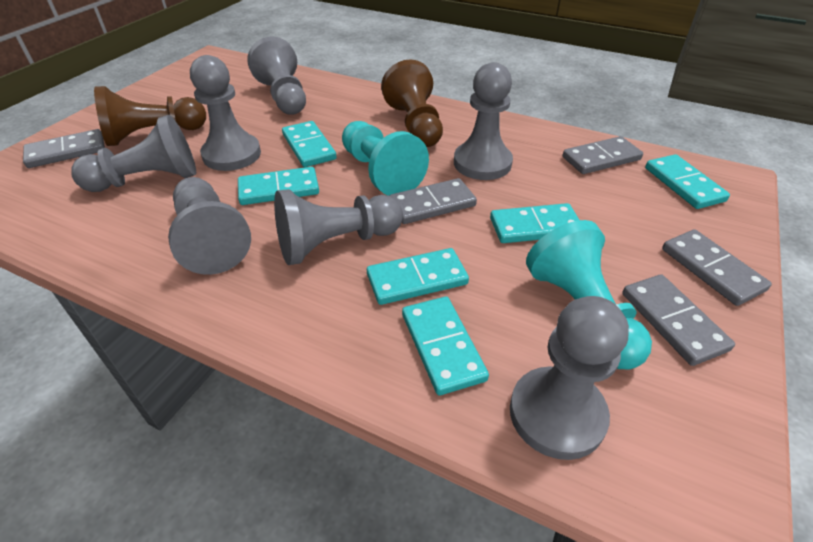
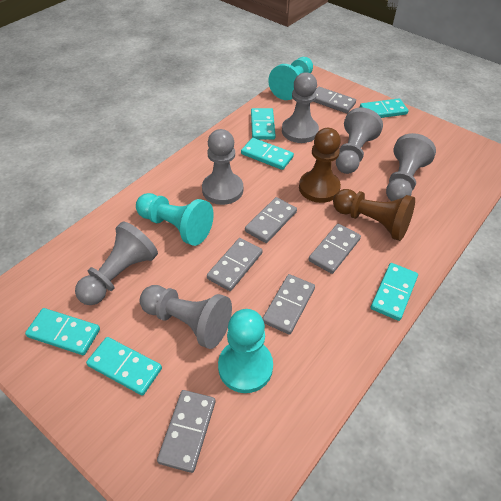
grey domino: 5 -> 6
grey pawn: 7 -> 6
turquoise pawn: 2 -> 3

